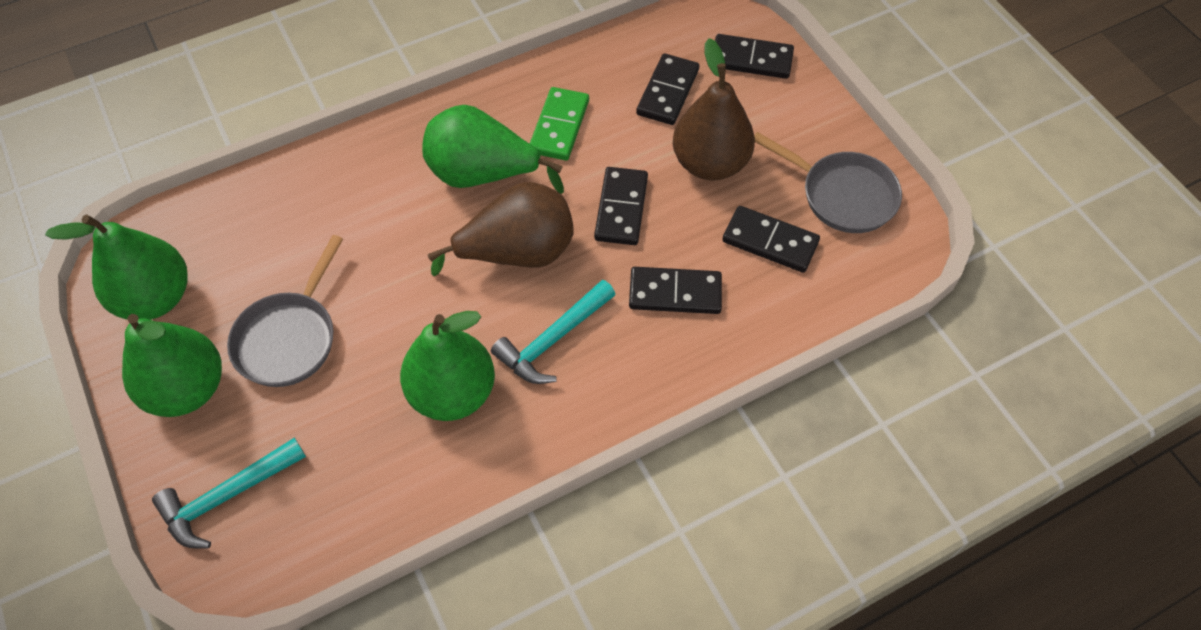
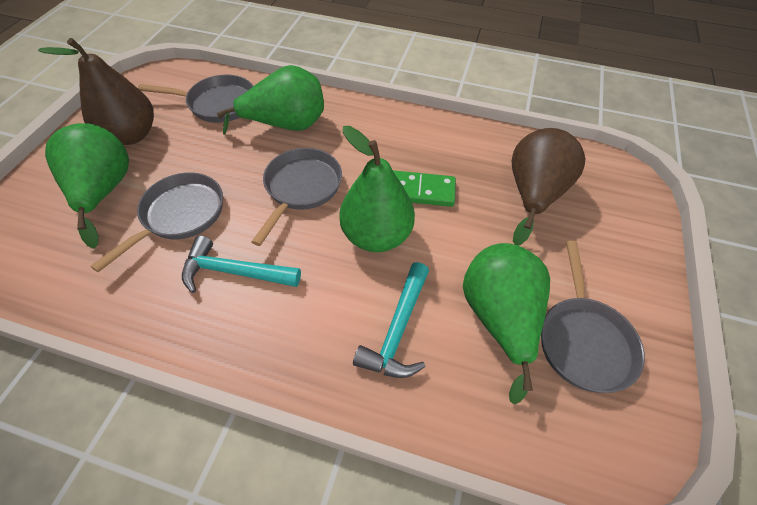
black domino: 5 -> 0
grey pan: 2 -> 4

